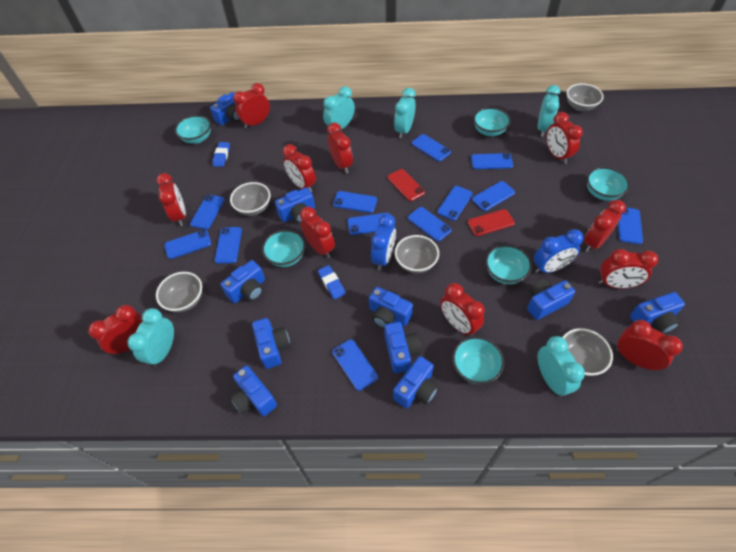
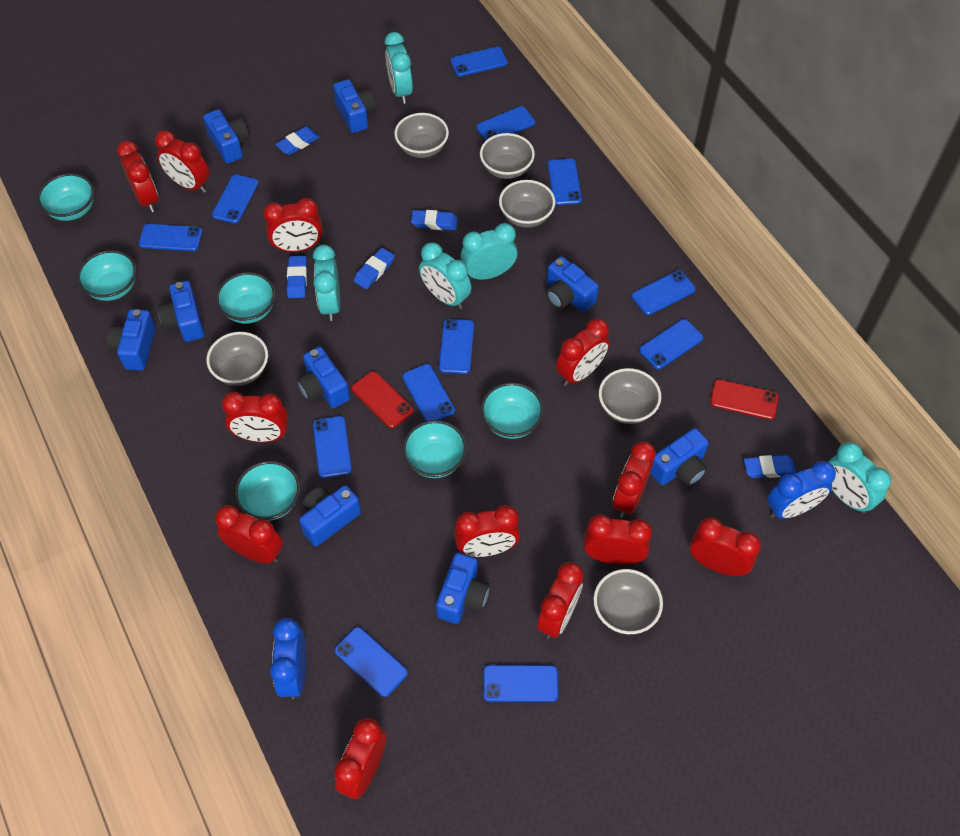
blue camera: 10 -> 9
blue eraser: 2 -> 5
grey bowl: 5 -> 6
red clock: 11 -> 12

